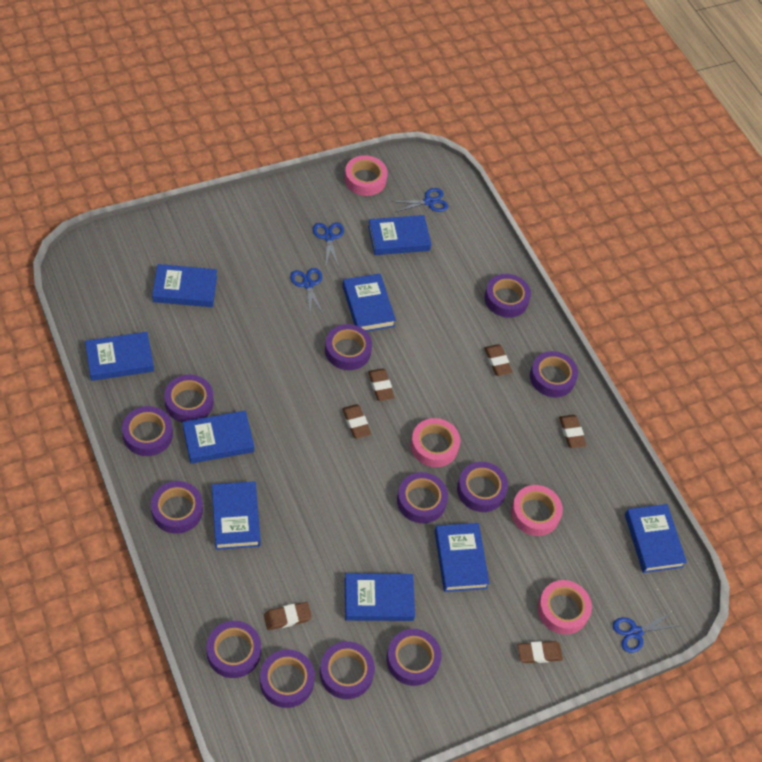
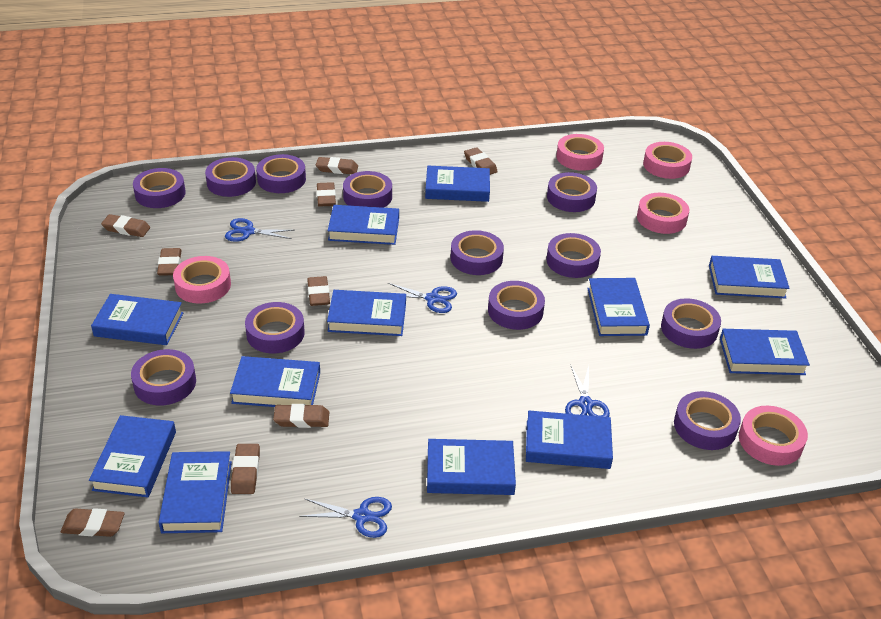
blue book: 9 -> 12
brown eraser: 6 -> 9
pink tape: 4 -> 5

